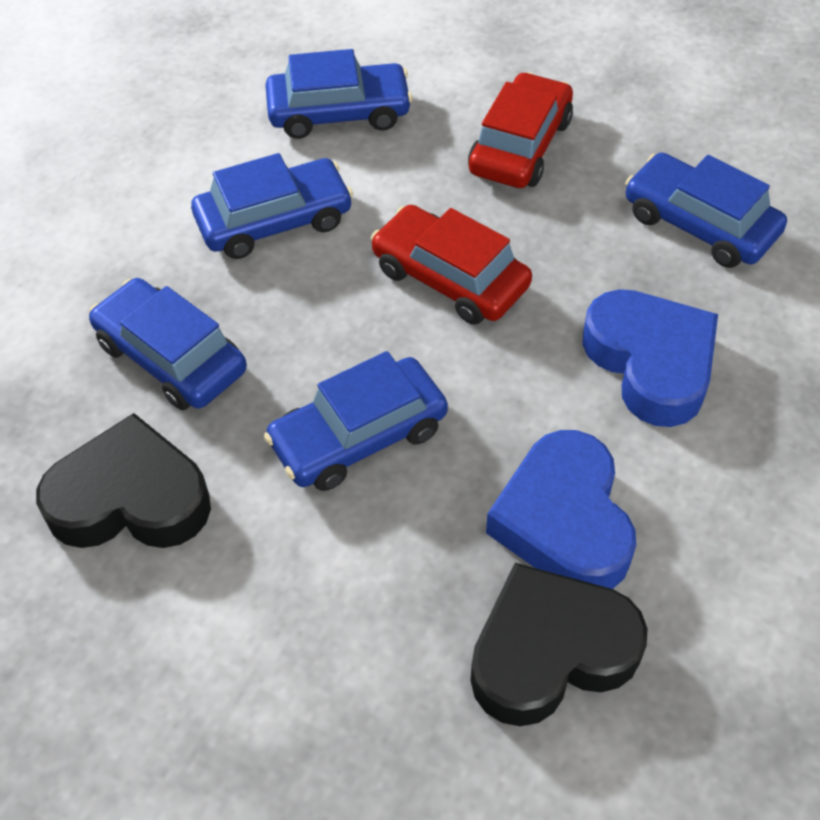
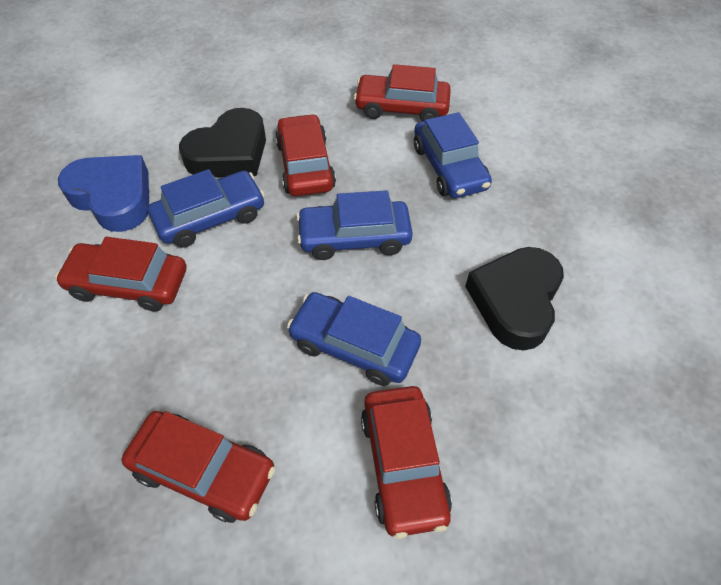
blue car: 5 -> 4
blue heart: 2 -> 1
red car: 2 -> 5

